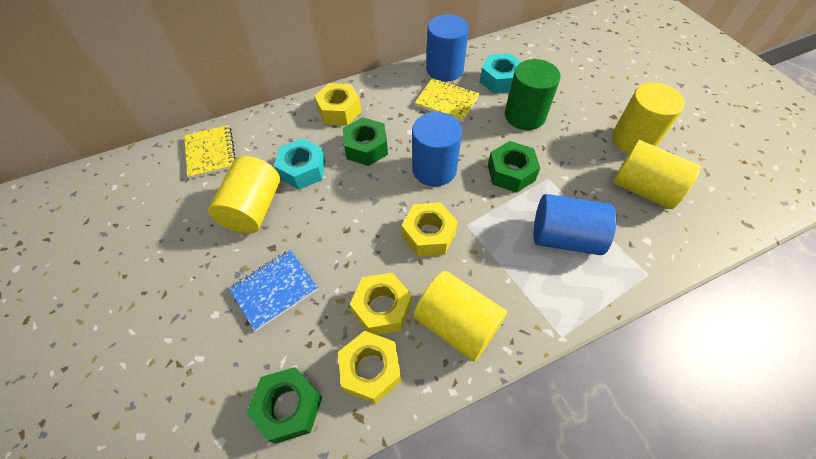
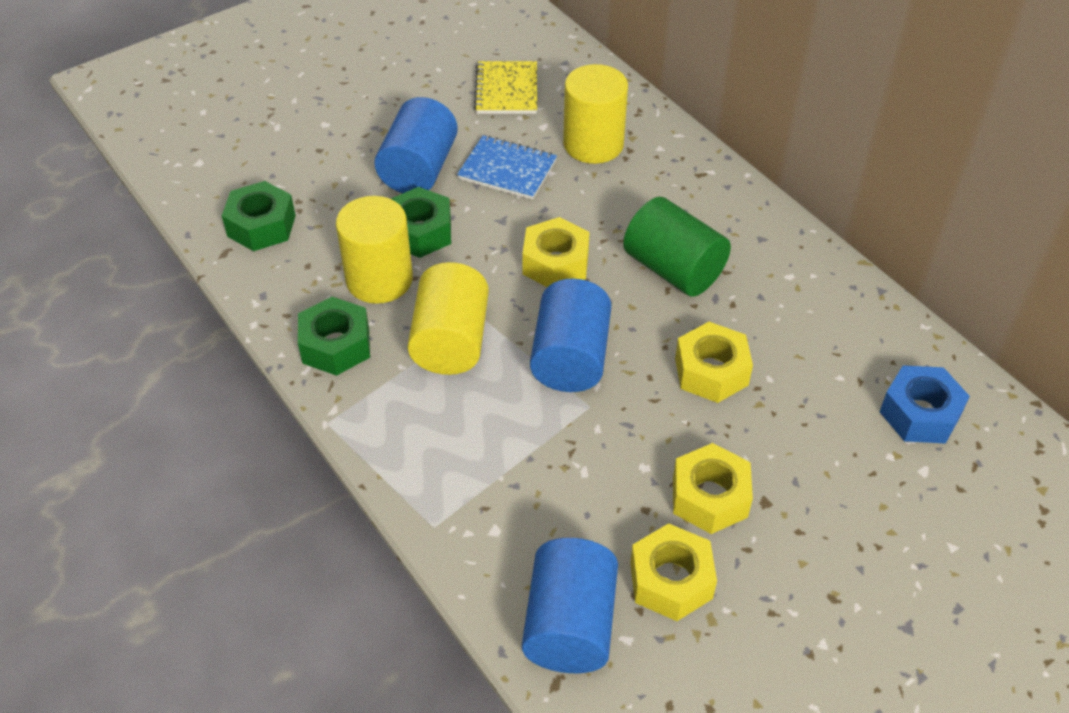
blue nut: 0 -> 1
turquoise nut: 2 -> 0
yellow cylinder: 4 -> 3
yellow notebook: 2 -> 1

